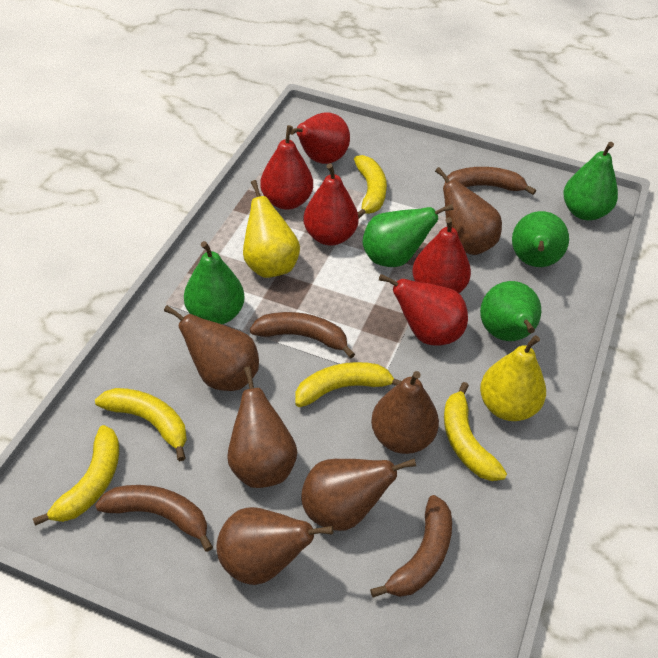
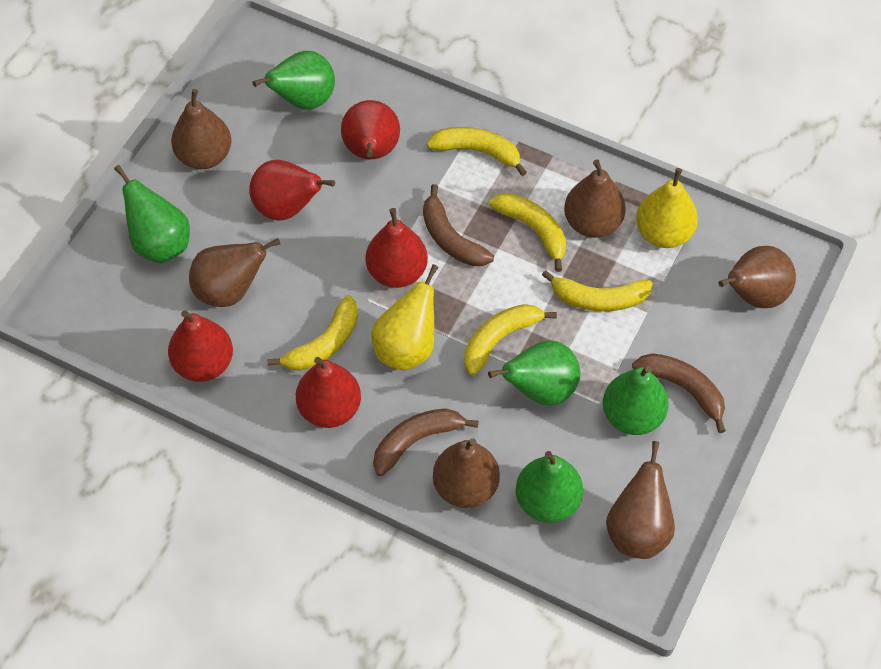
brown banana: 4 -> 3

